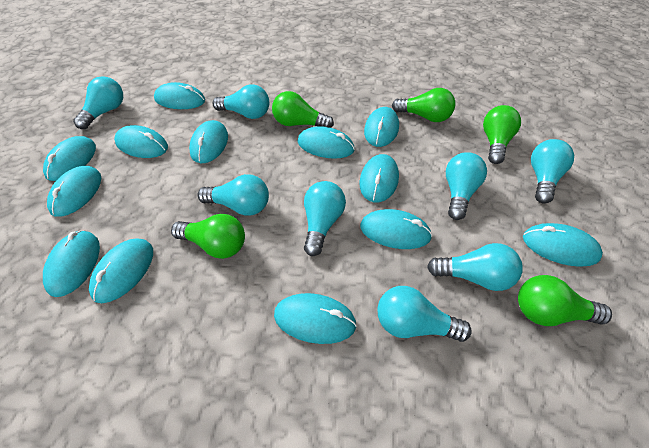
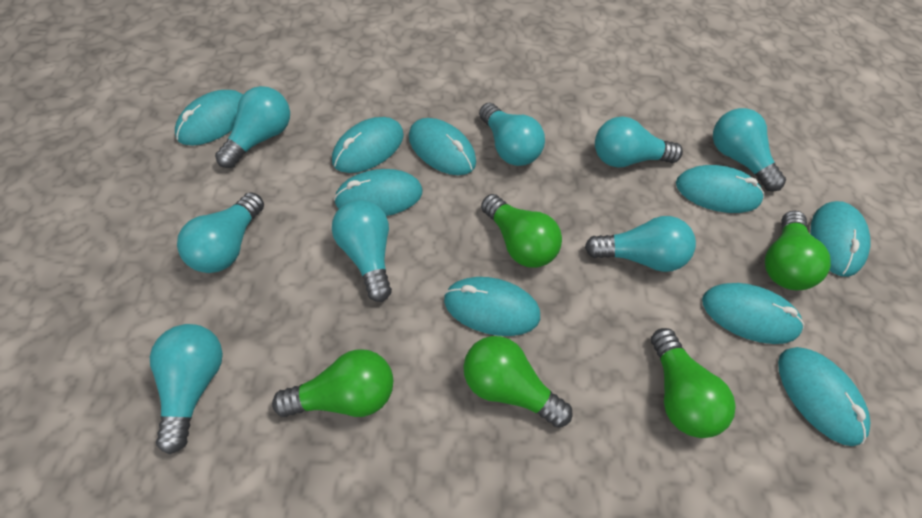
turquoise mouse: 13 -> 9

